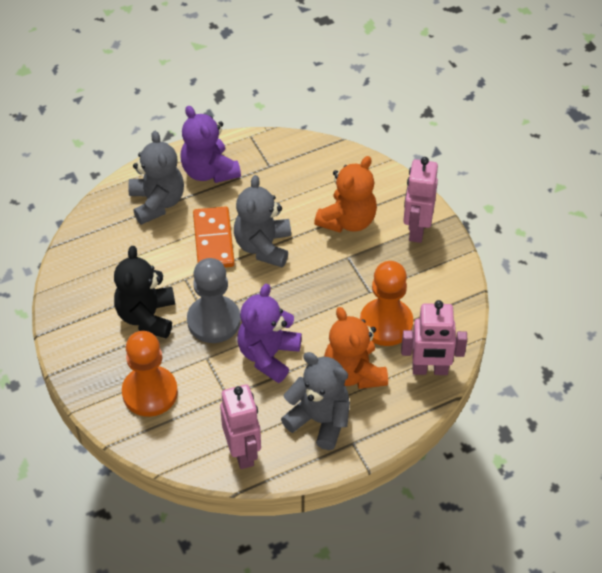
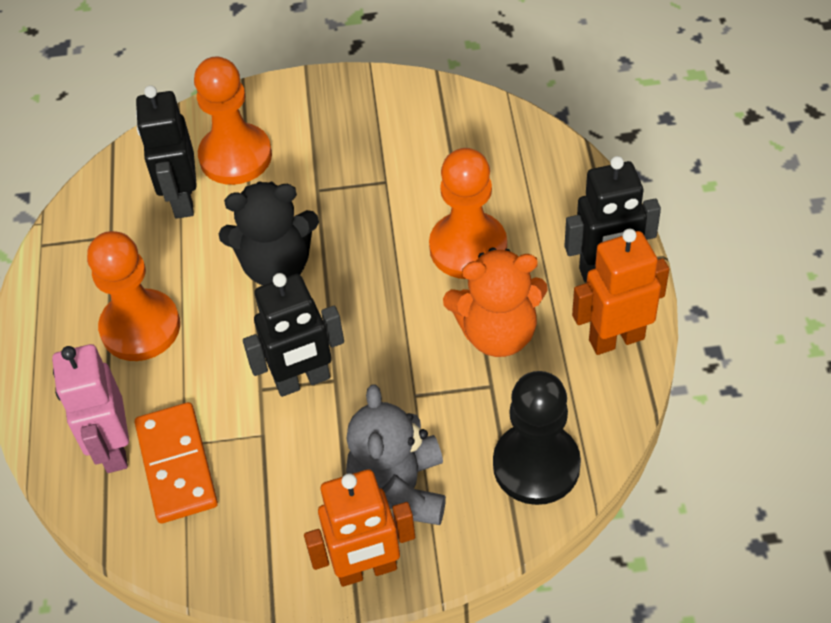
black pawn: 0 -> 1
black robot: 0 -> 3
grey pawn: 1 -> 0
grey teddy bear: 3 -> 1
orange pawn: 2 -> 3
orange robot: 0 -> 2
orange teddy bear: 2 -> 1
pink robot: 3 -> 1
purple teddy bear: 2 -> 0

